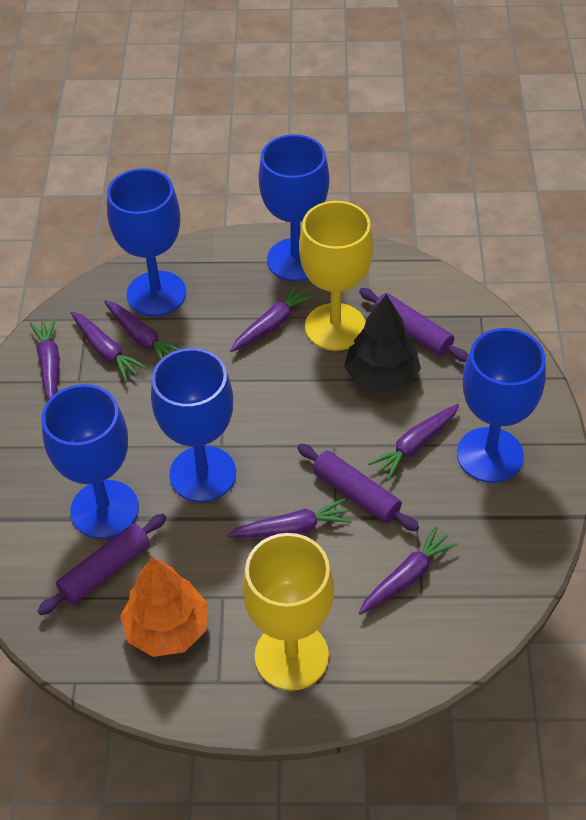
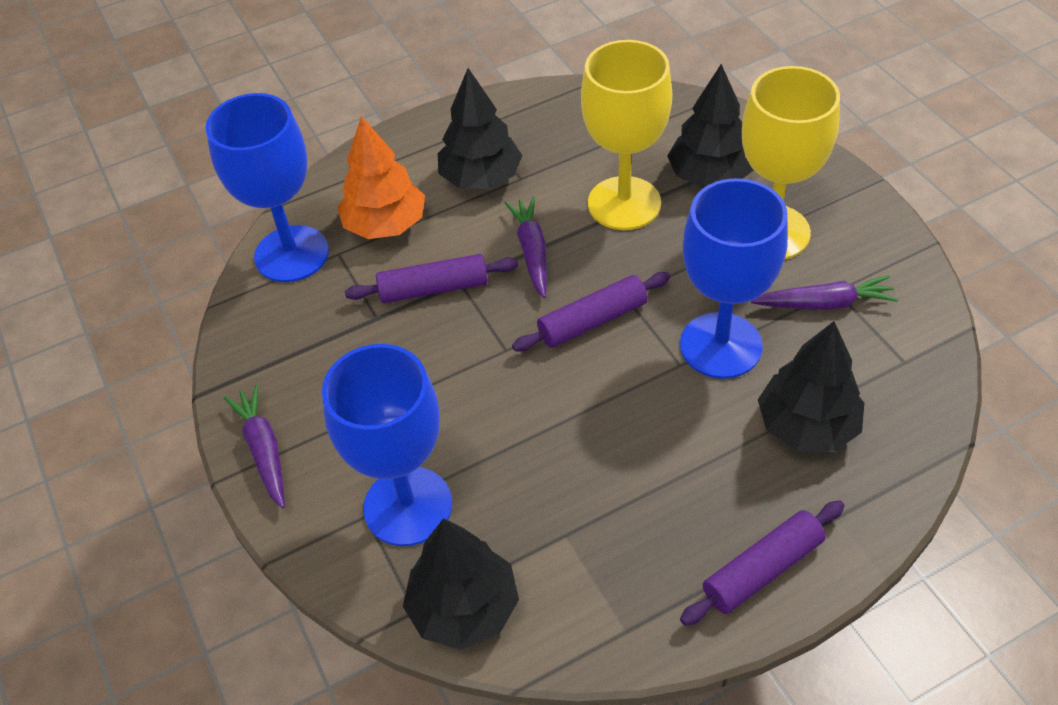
black tree: 1 -> 4
blue goblet: 5 -> 3
purple carrot: 7 -> 3

